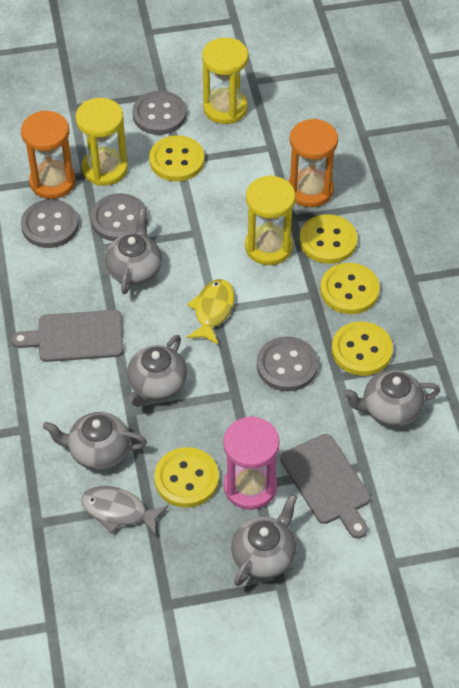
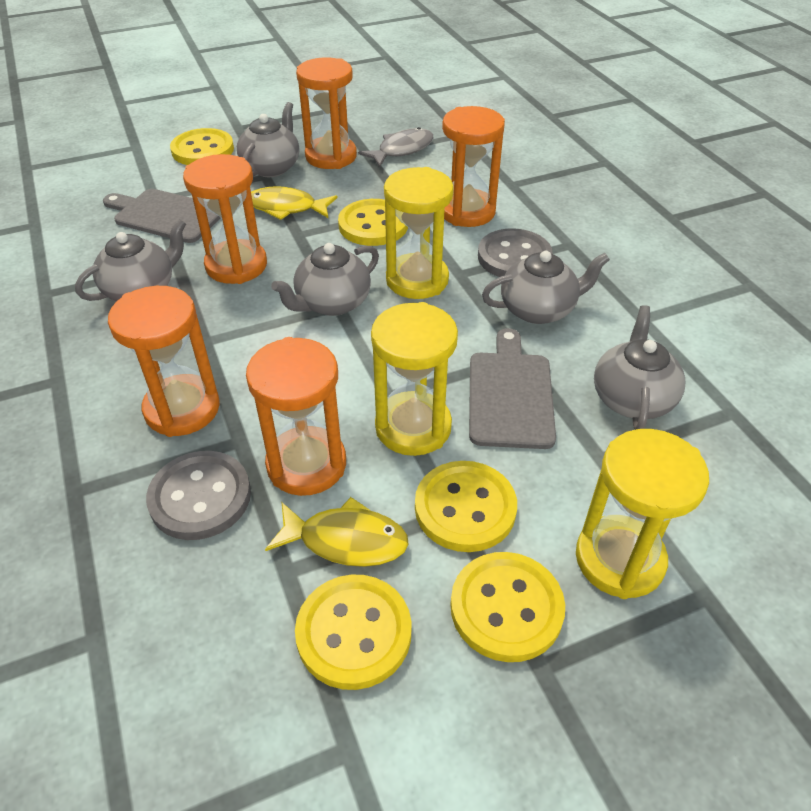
grey button: 4 -> 2
orange hourglass: 2 -> 5
pink hourglass: 1 -> 0
yellow fish: 1 -> 2

